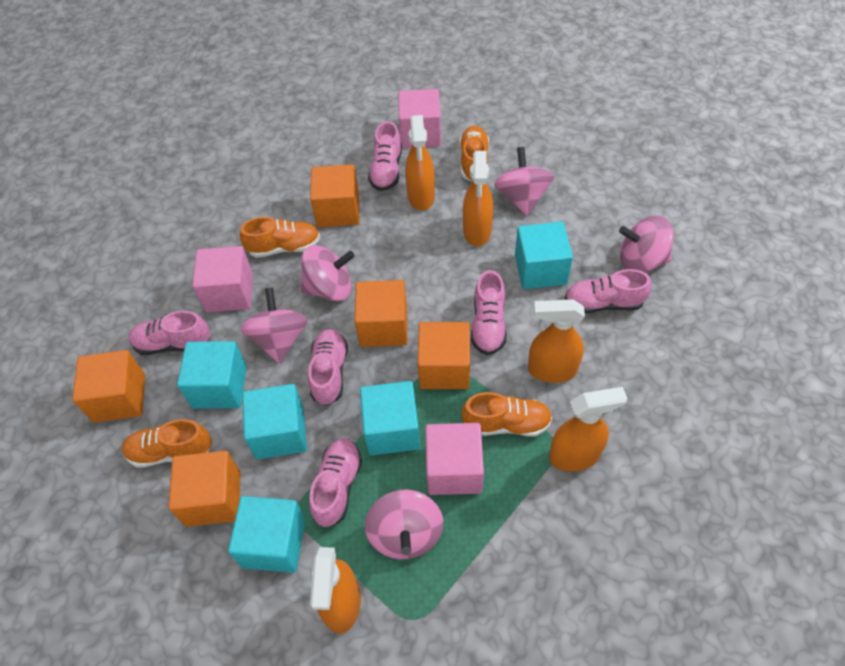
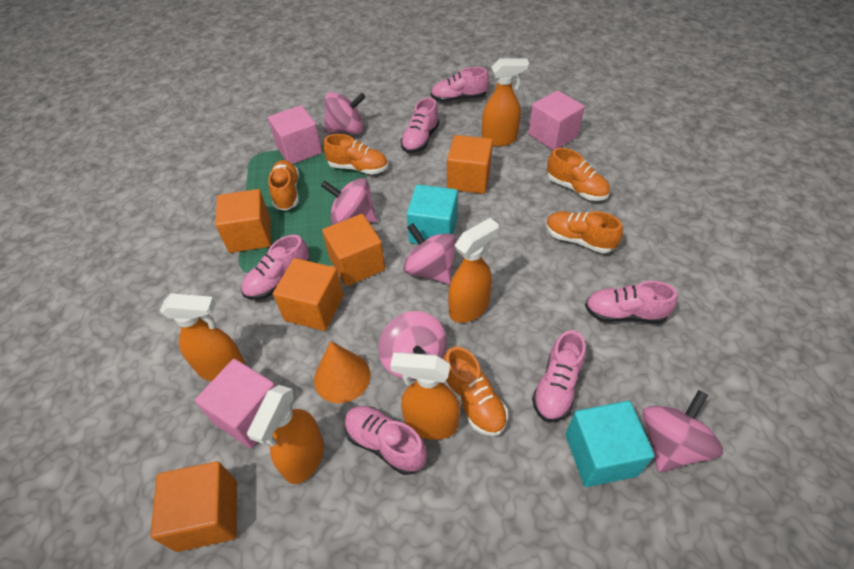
orange cone: 0 -> 1
orange shoe: 4 -> 5
turquoise cube: 5 -> 2

